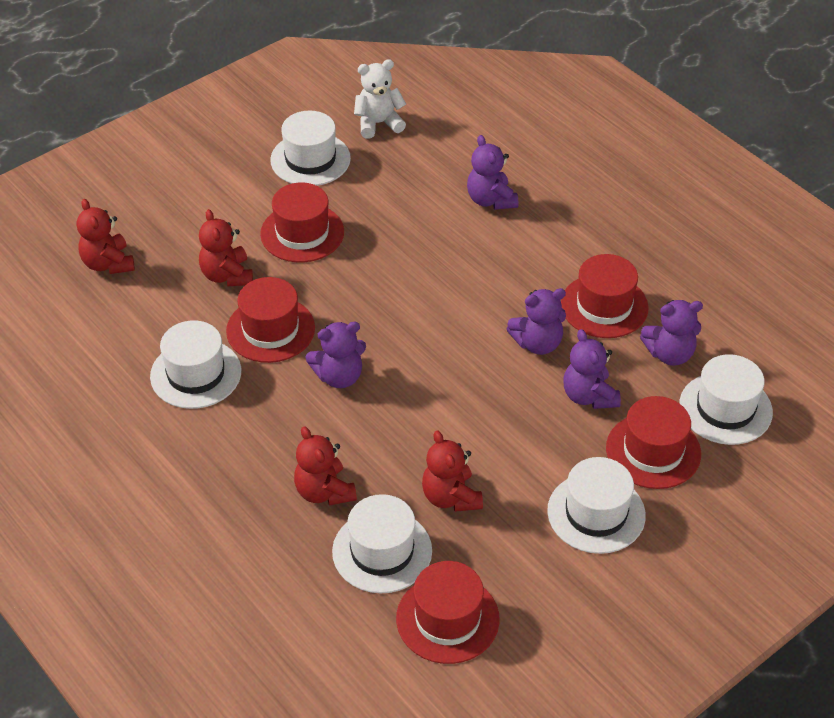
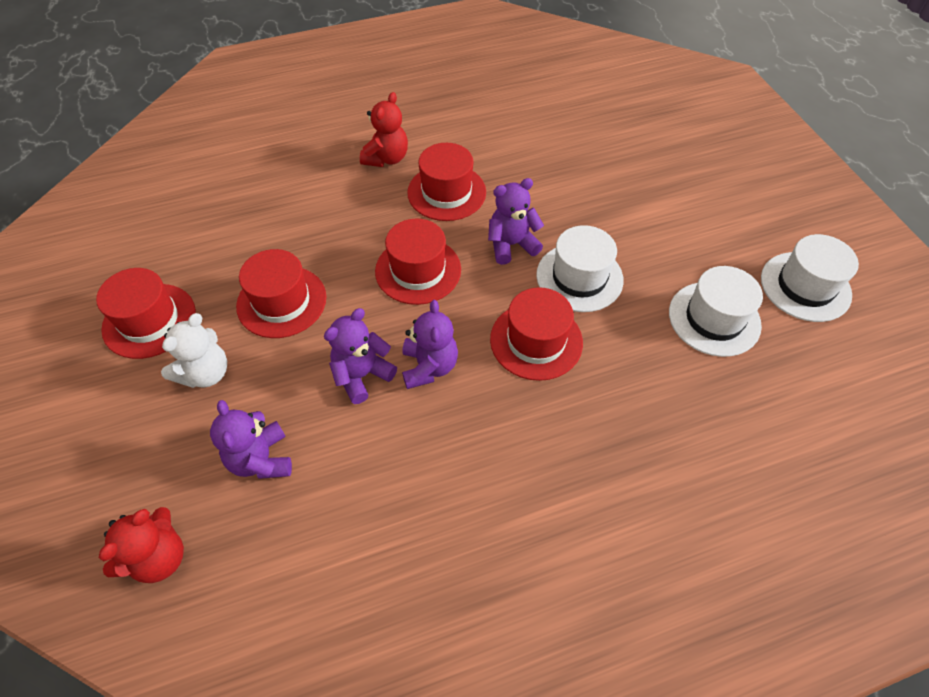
purple teddy bear: 5 -> 4
red teddy bear: 4 -> 2
white hat: 5 -> 3

